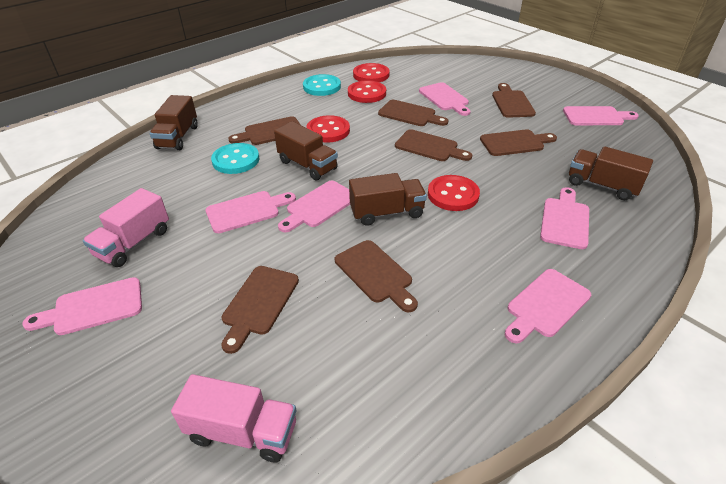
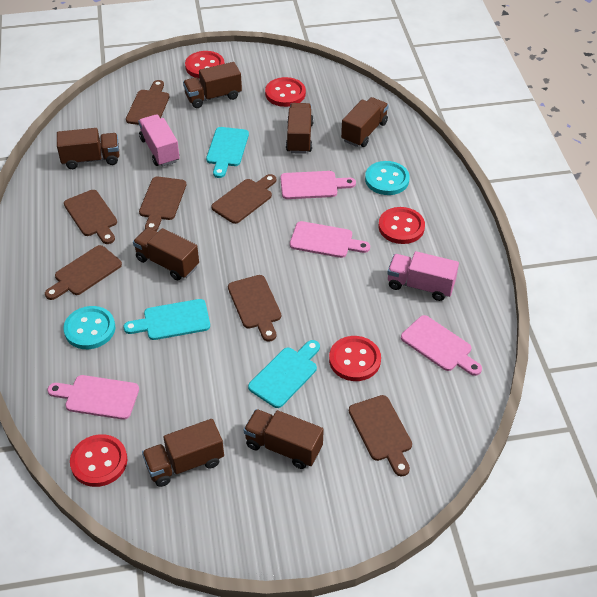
brown truck: 4 -> 7
pink cutting board: 7 -> 4
red button: 4 -> 5
turquoise cutting board: 0 -> 3

